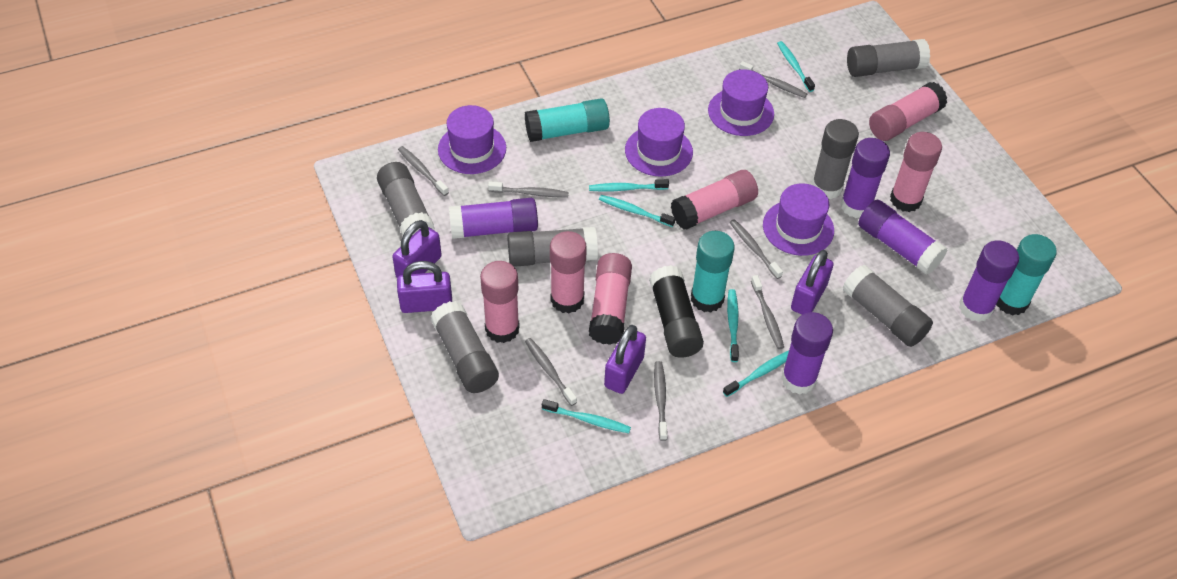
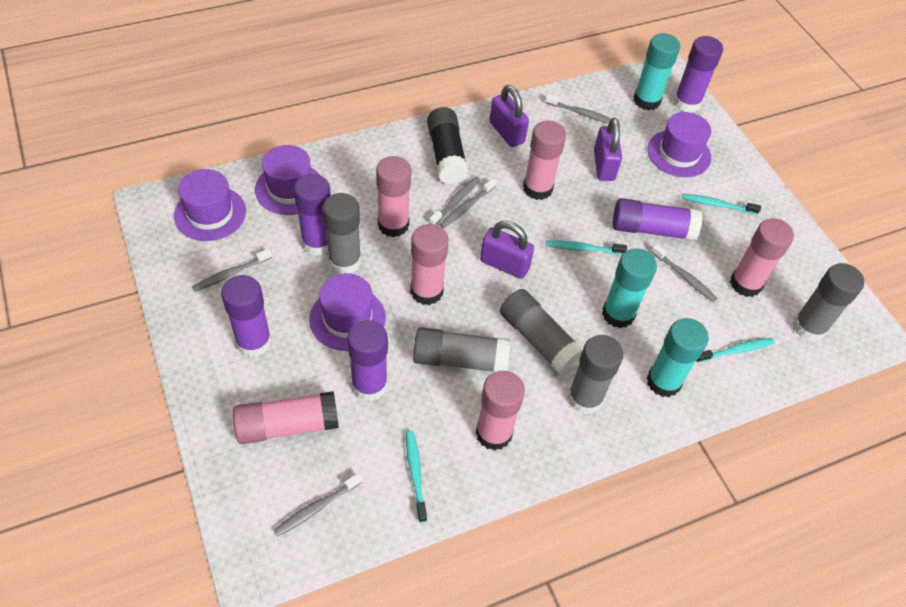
grey glue stick: 6 -> 5
grey toothbrush: 7 -> 6
purple padlock: 4 -> 3
turquoise toothbrush: 6 -> 4

